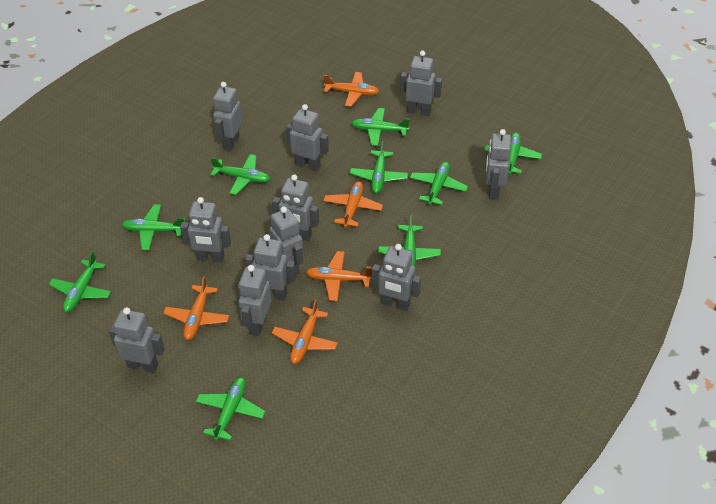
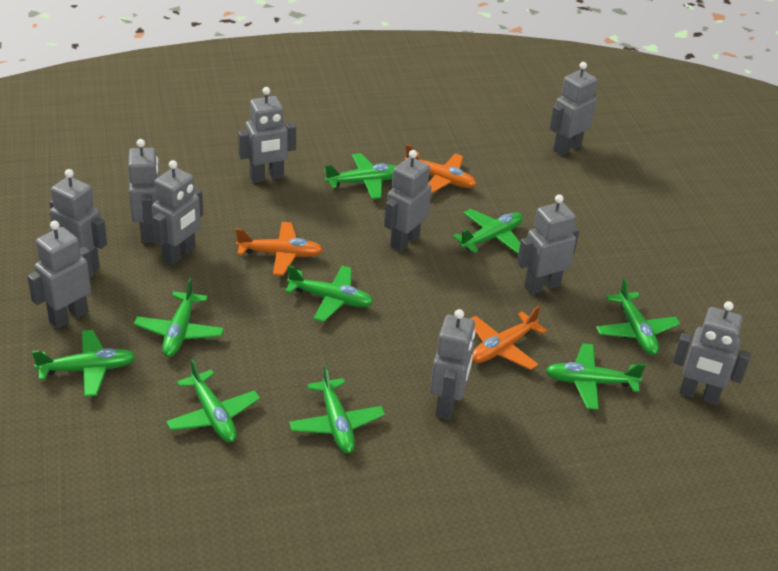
grey robot: 11 -> 10
orange plane: 5 -> 3

